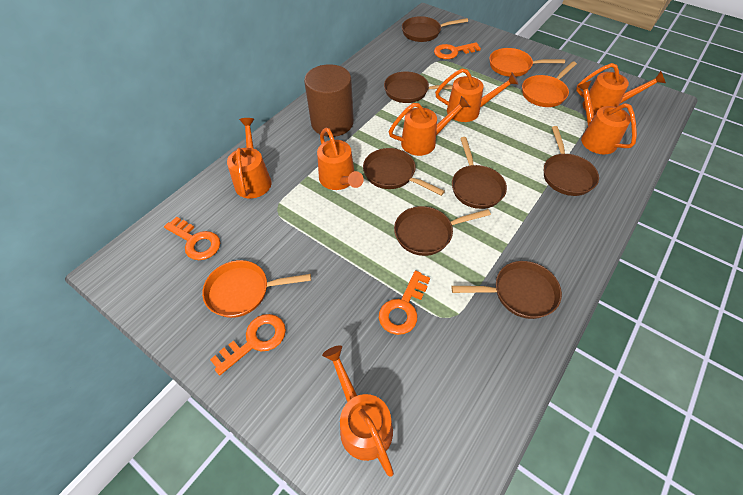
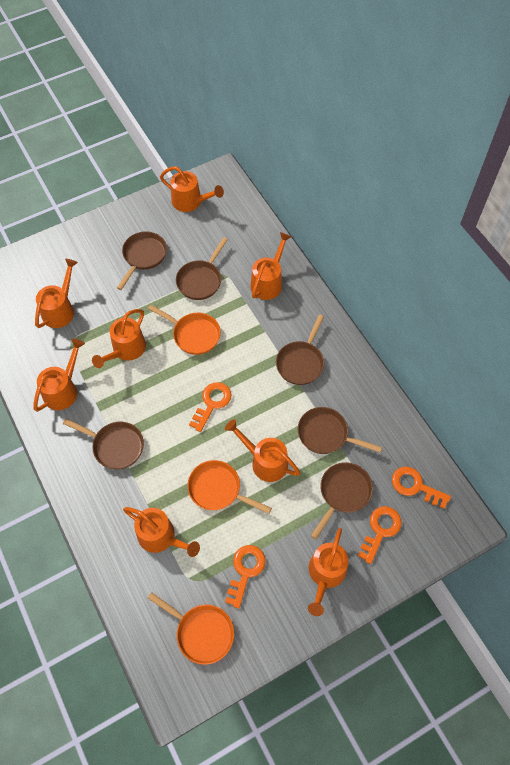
brown cylinder: 1 -> 0
brown pan: 7 -> 6
orange watering can: 7 -> 8

